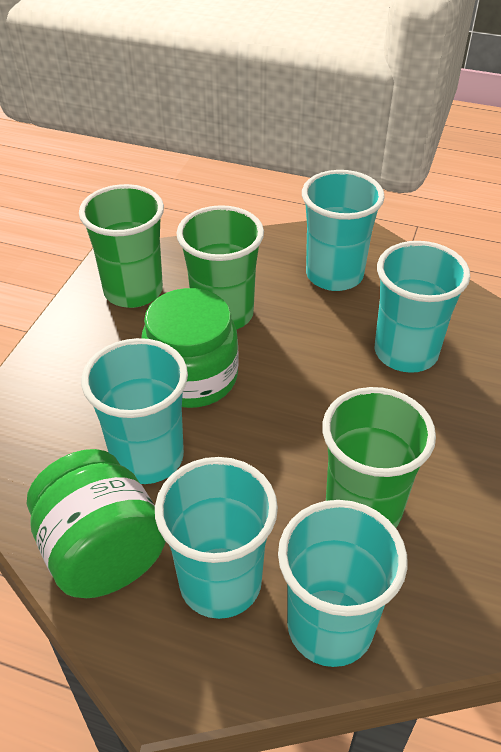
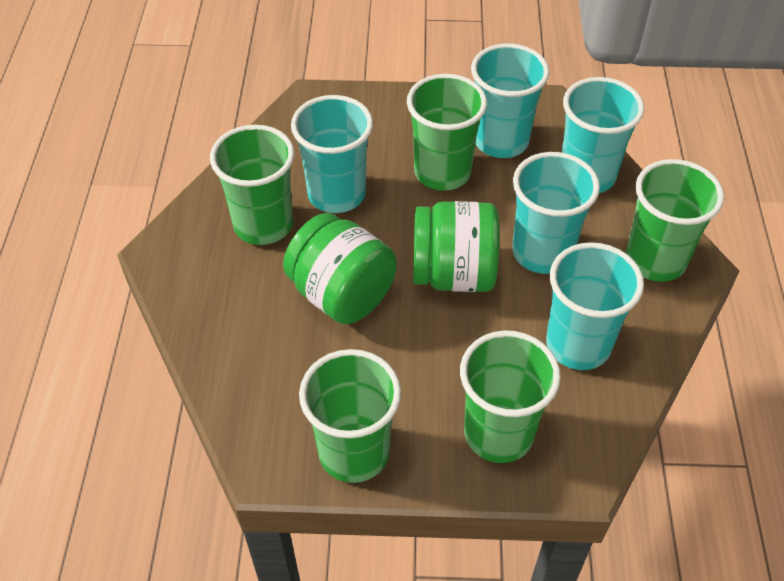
green cup: 3 -> 5

